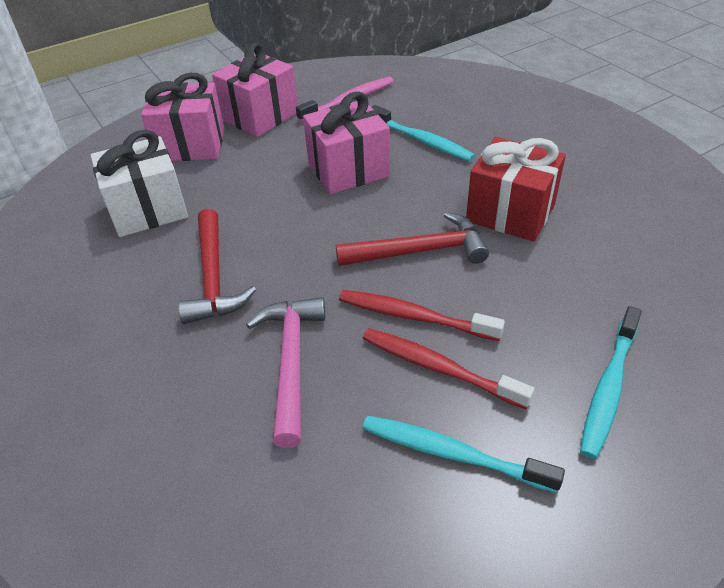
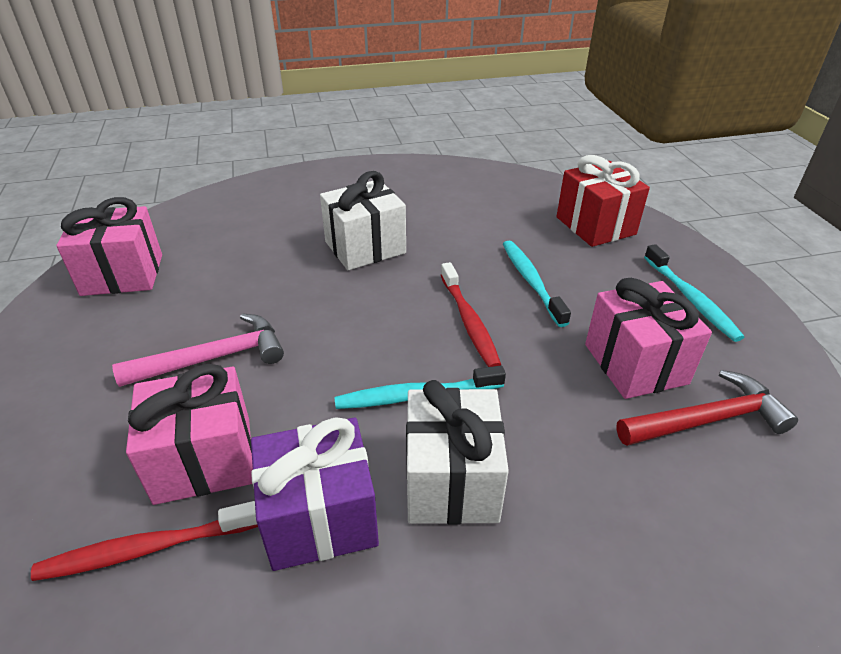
pink toothbrush: 1 -> 0
purple gift: 0 -> 1
red hammer: 2 -> 1
white gift: 1 -> 2

